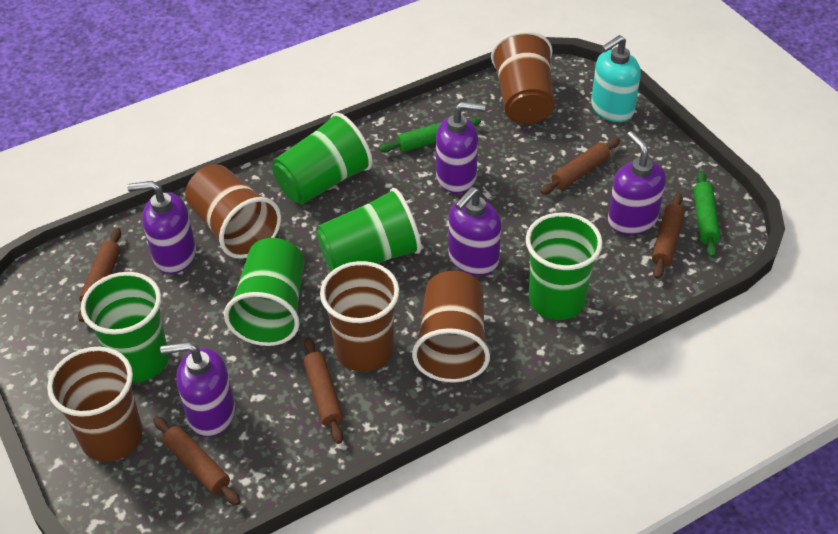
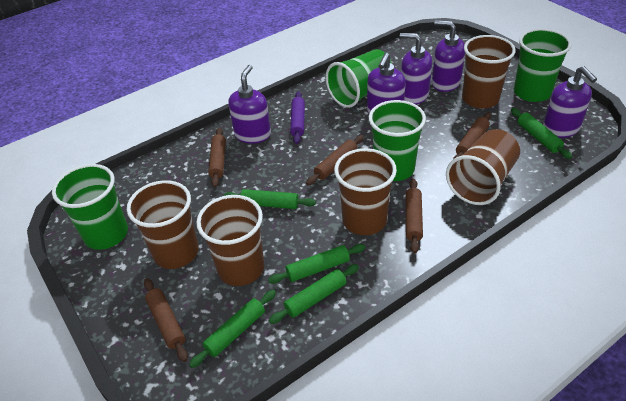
green cup: 5 -> 4
green rolling pin: 2 -> 5
purple rolling pin: 0 -> 1
turquoise soap dispenser: 1 -> 0

